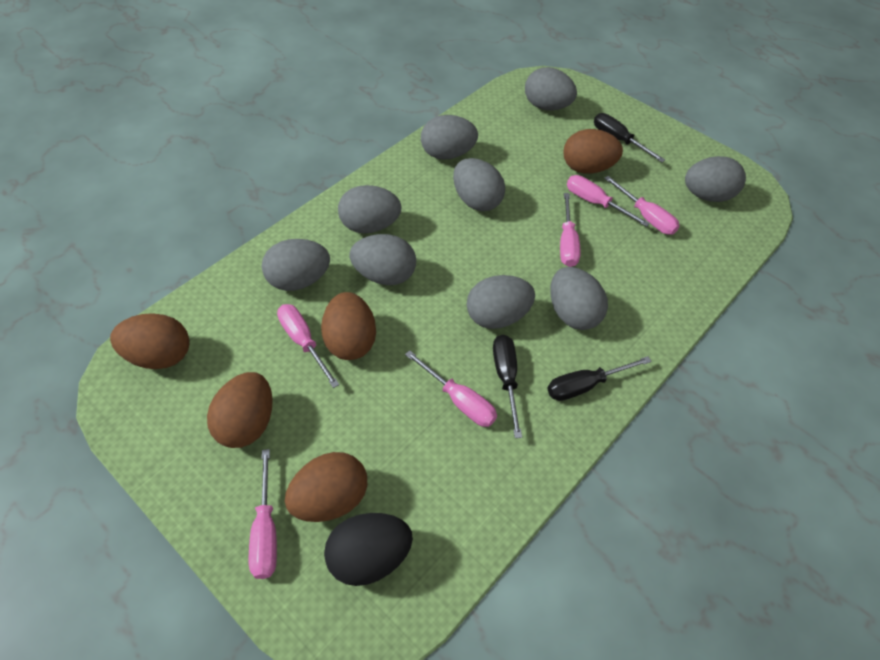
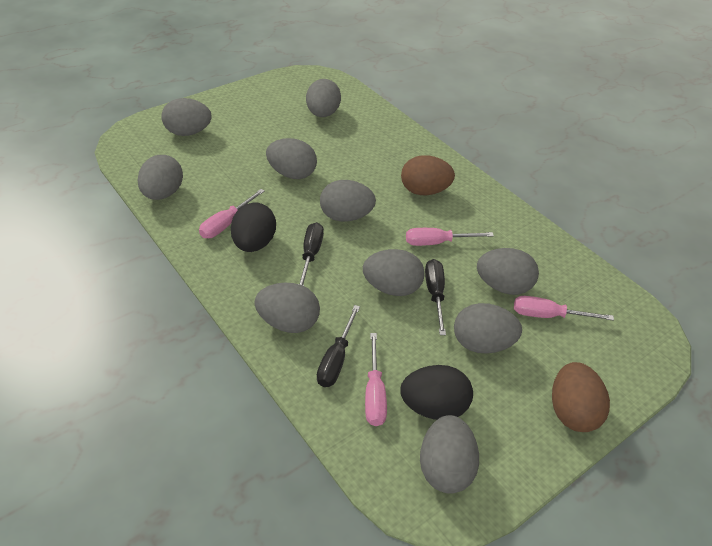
black egg: 1 -> 2
brown egg: 5 -> 2
grey egg: 9 -> 10
pink screwdriver: 6 -> 4

